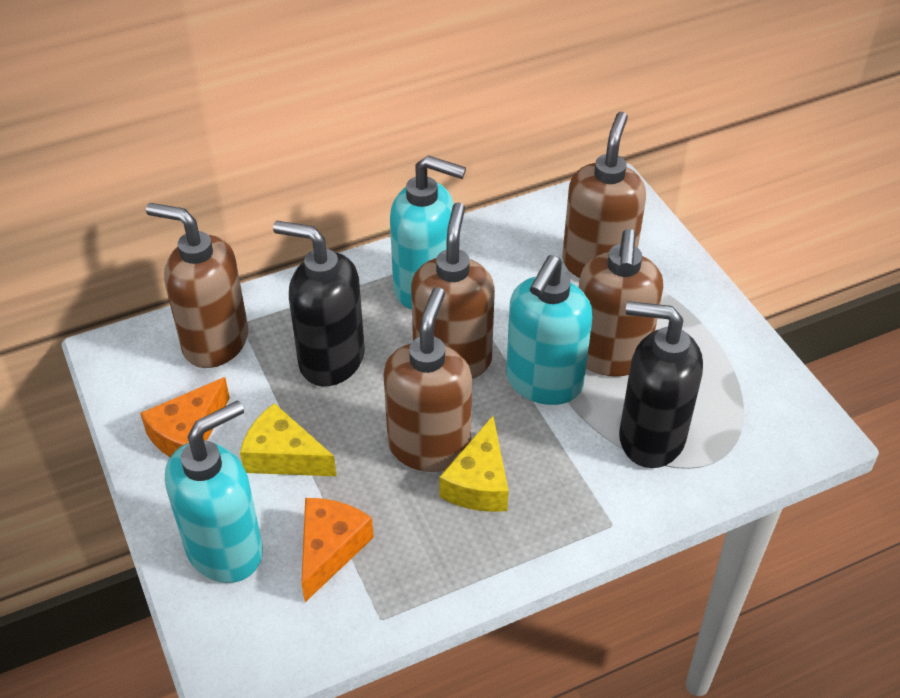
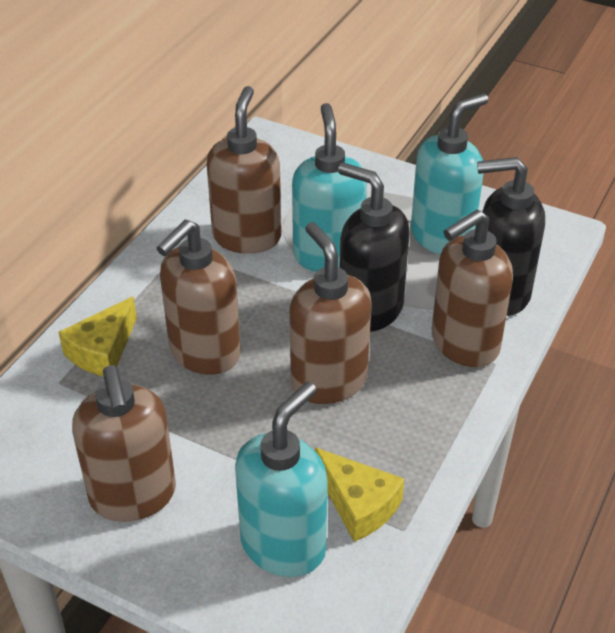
orange cheese: 2 -> 0

